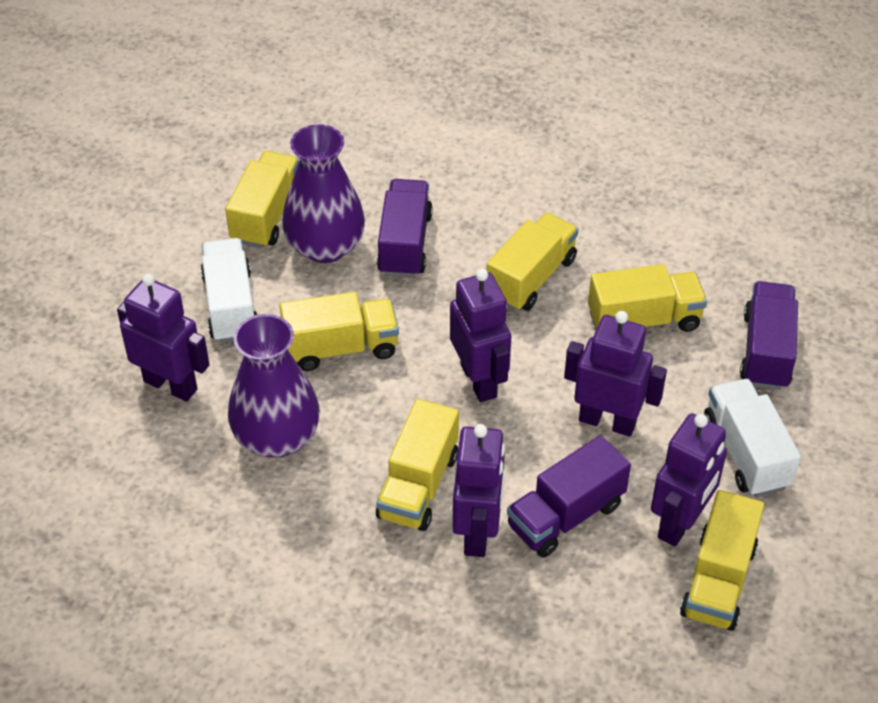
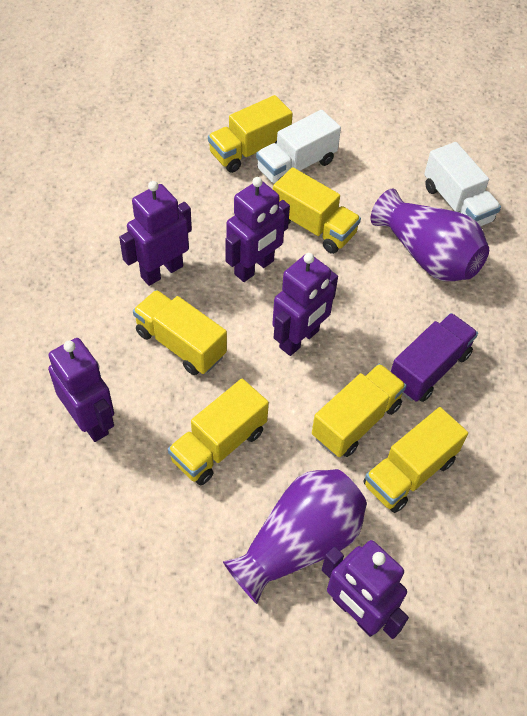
purple truck: 3 -> 1

